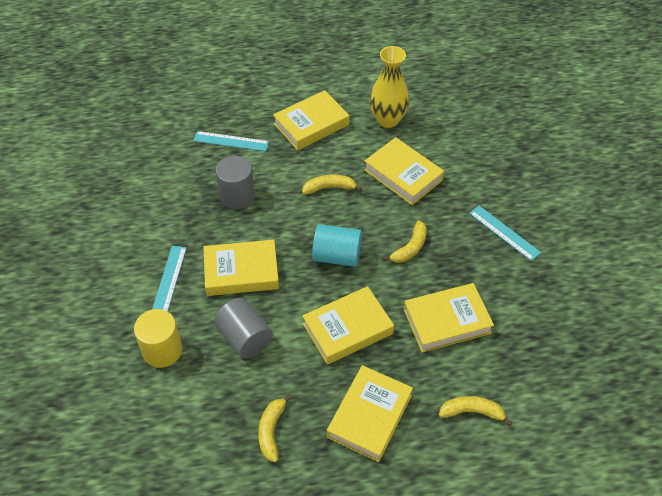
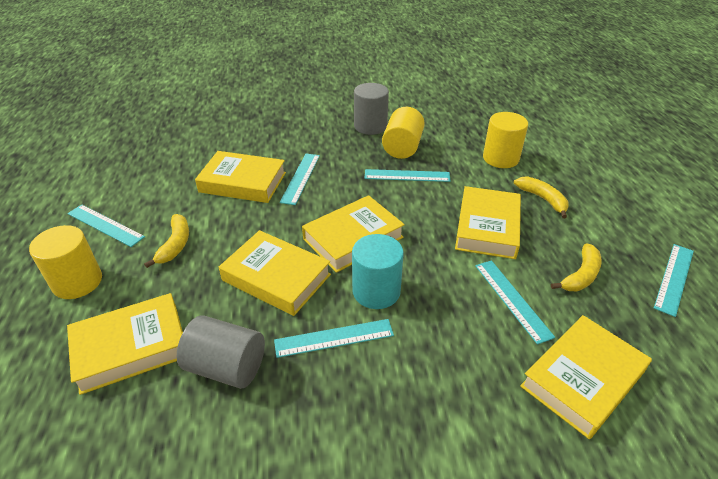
turquoise ruler: 3 -> 6
yellow banana: 4 -> 3
yellow cylinder: 1 -> 3
yellow vase: 1 -> 0

